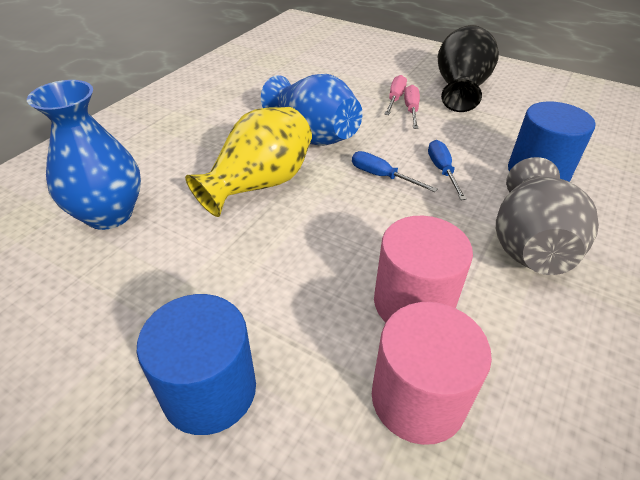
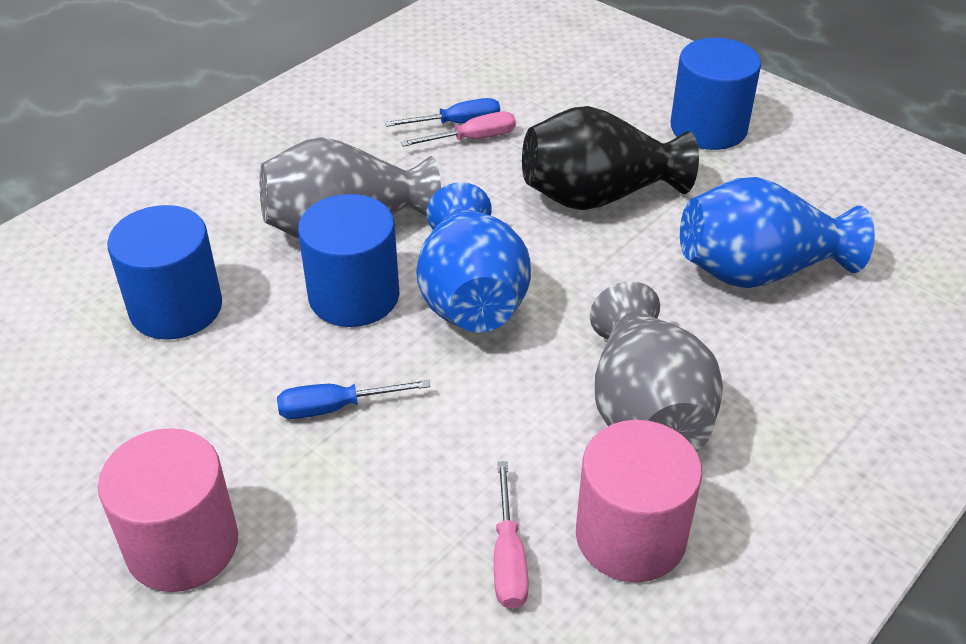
blue cylinder: 2 -> 3
grey vase: 1 -> 2
yellow vase: 1 -> 0

